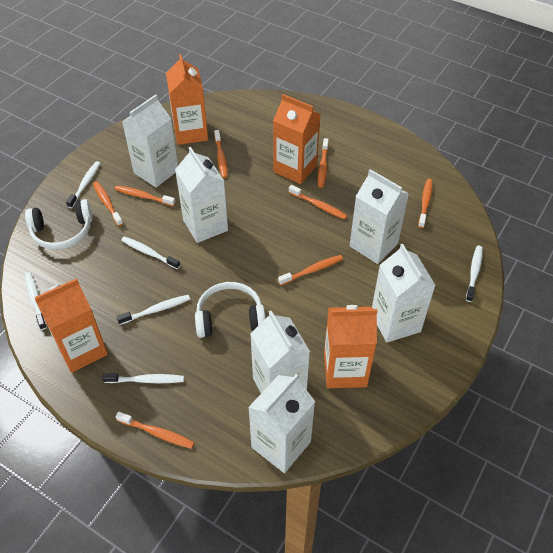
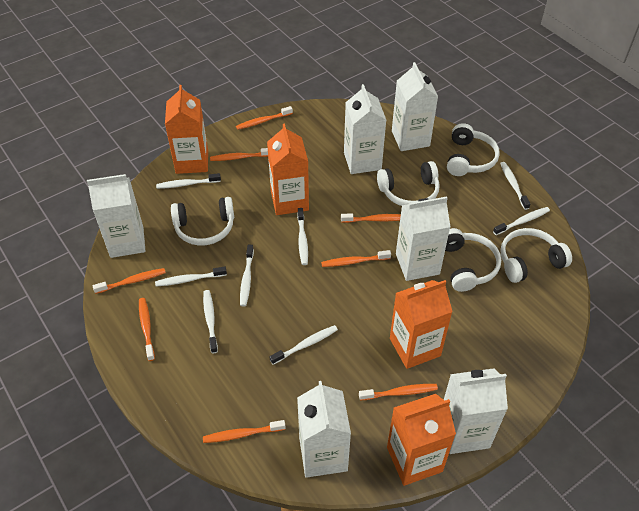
white headphones: 2 -> 5
white toothbrush: 6 -> 8

